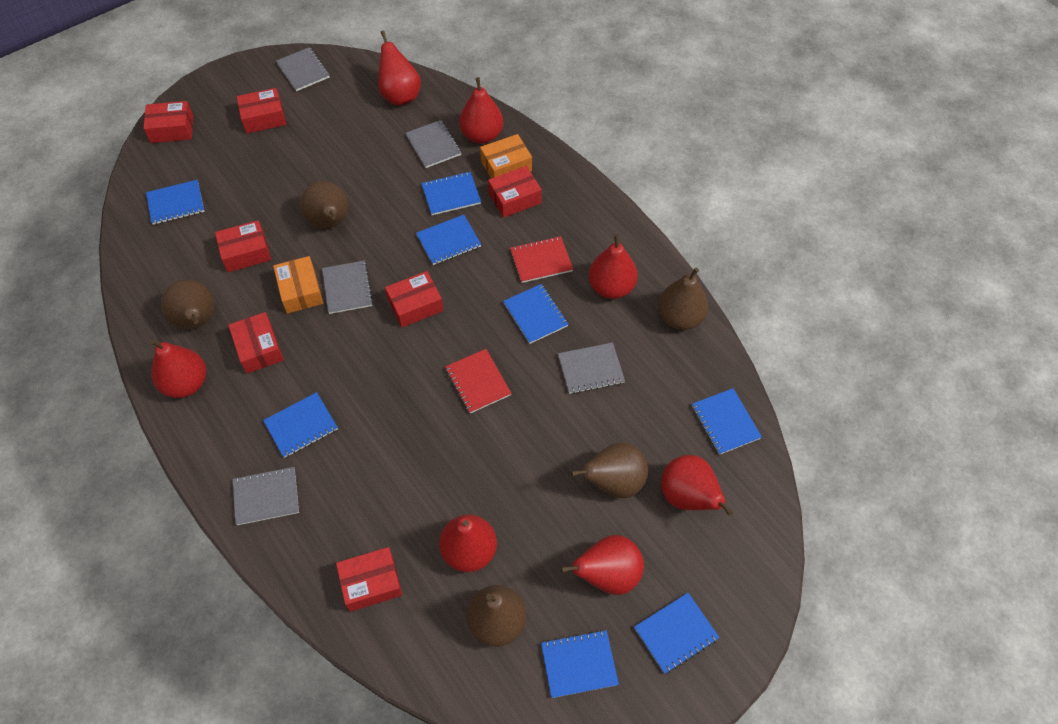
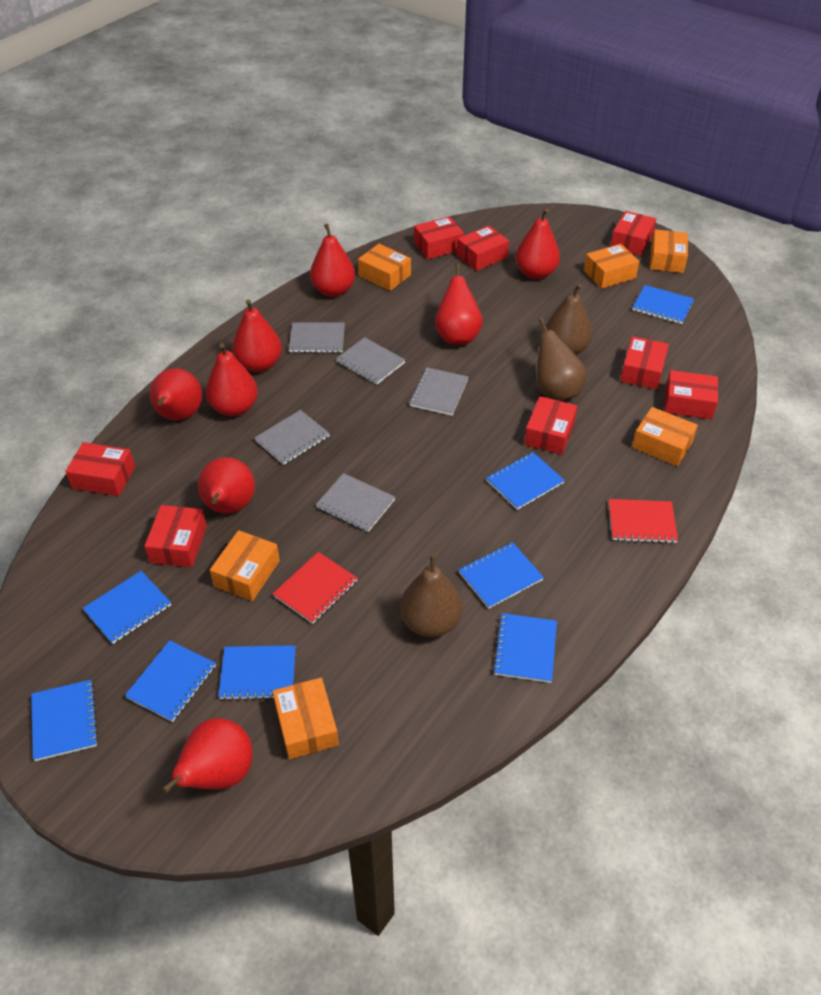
brown pear: 5 -> 3
orange box: 2 -> 6
red box: 7 -> 8
red pear: 7 -> 8

